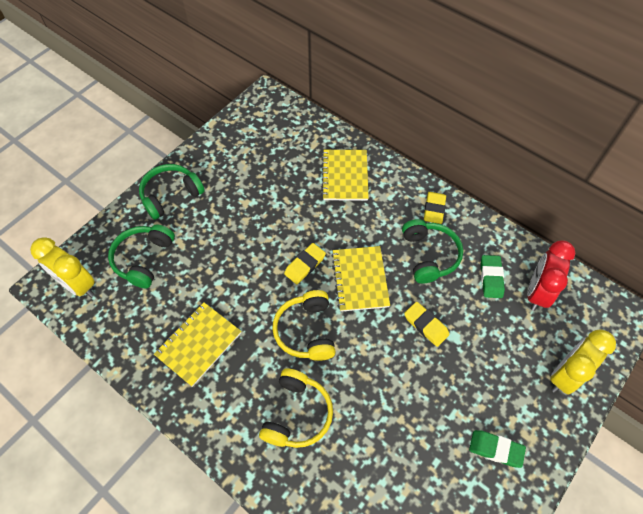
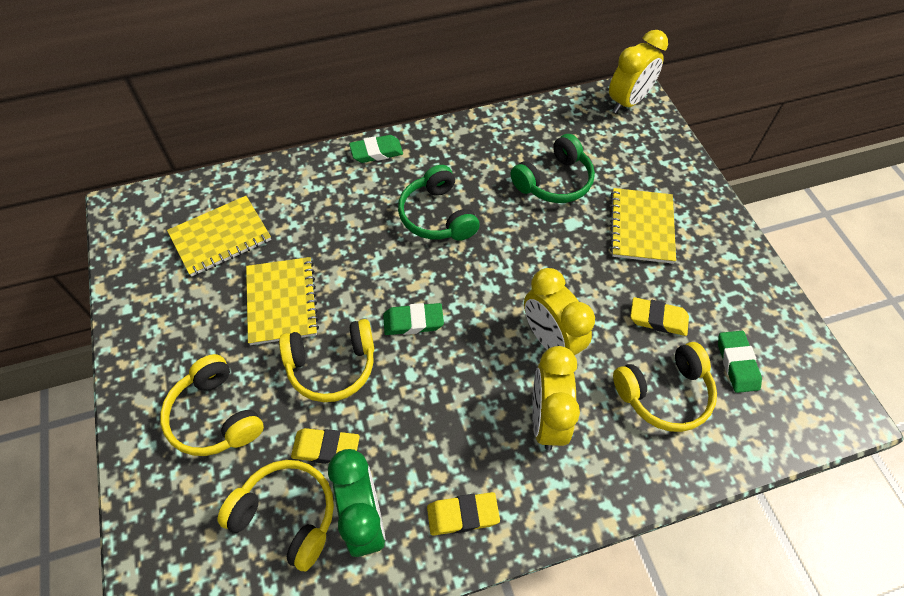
green clock: 0 -> 1
green eraser: 2 -> 3
green headphones: 3 -> 2
red clock: 1 -> 0
yellow clock: 2 -> 3
yellow headphones: 2 -> 4

